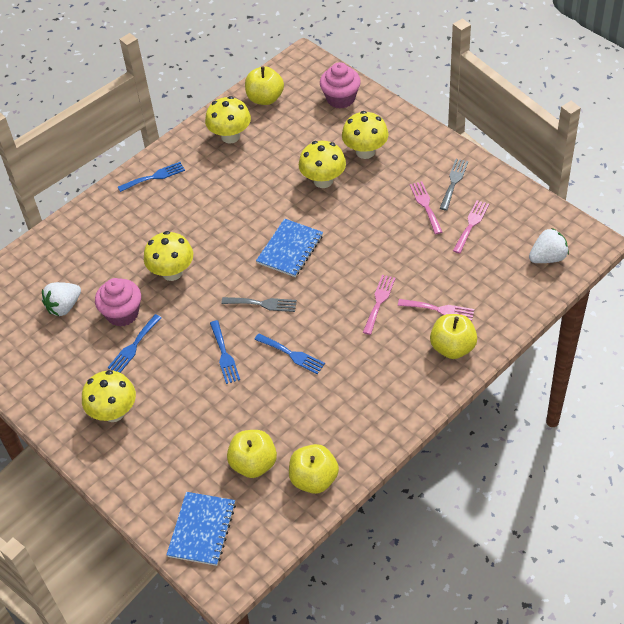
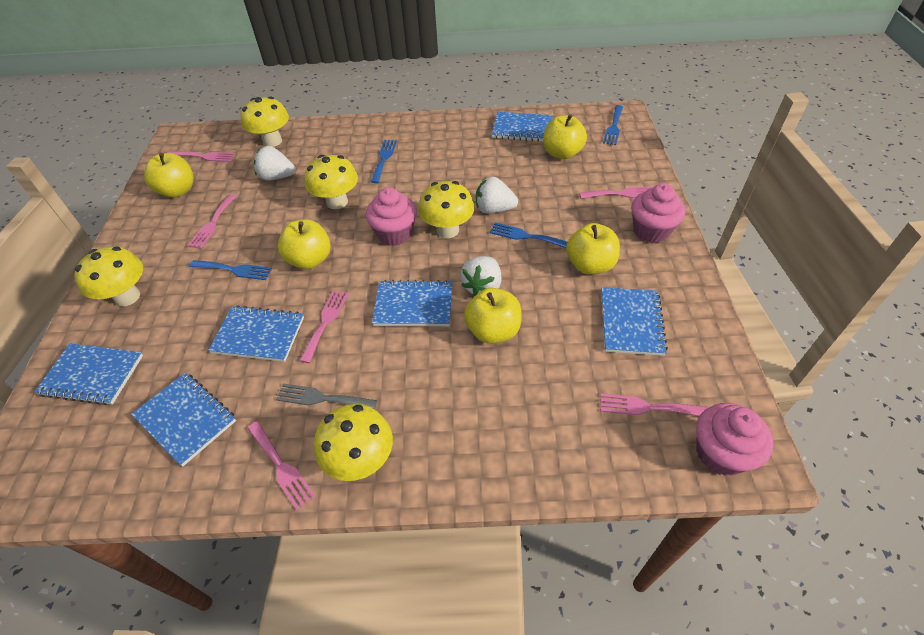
blue notebook: 2 -> 6
grey fork: 2 -> 1
pink cupcake: 2 -> 3
pink fork: 4 -> 6
white strawberry: 2 -> 3
yellow apple: 4 -> 5

